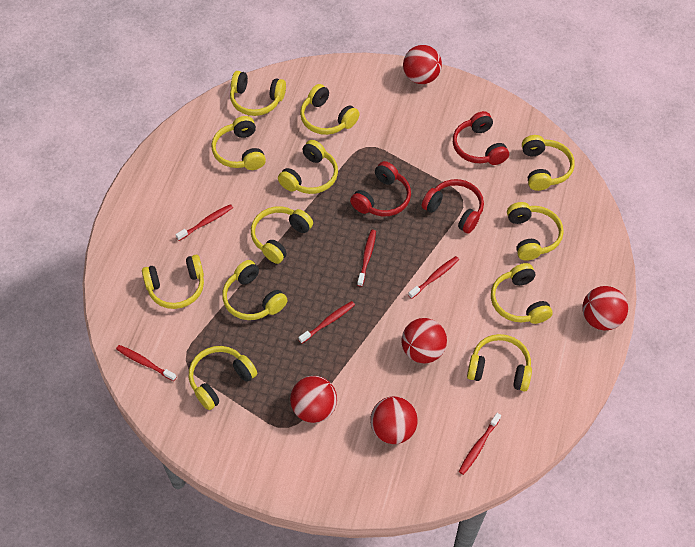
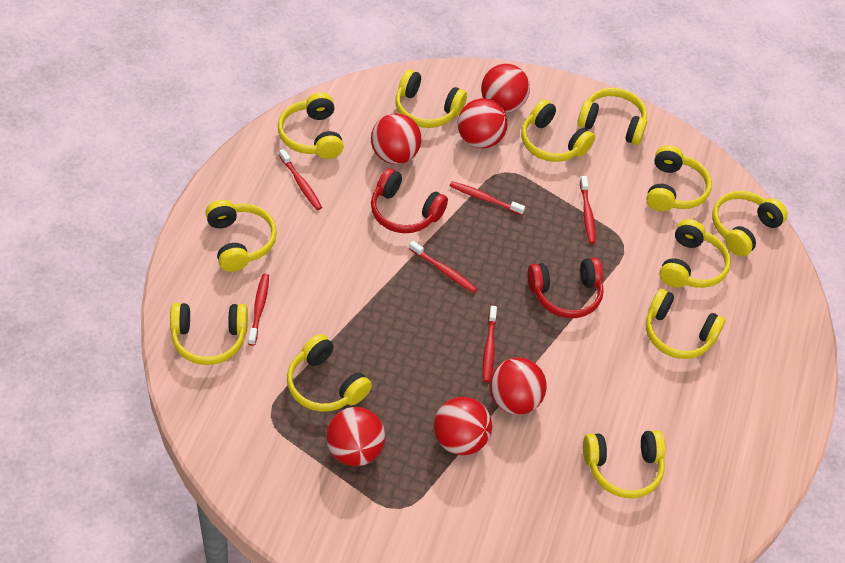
red ball: 5 -> 6
red headphones: 3 -> 2

